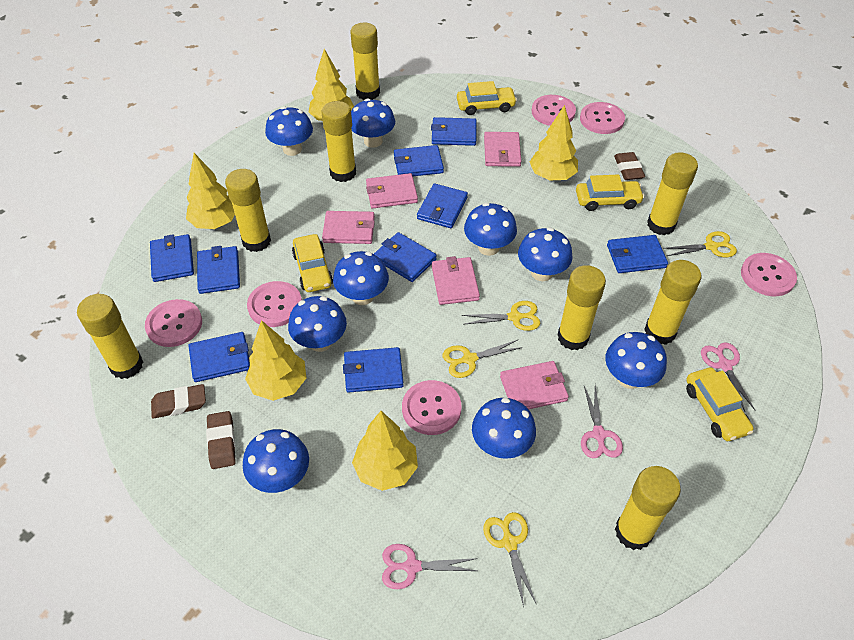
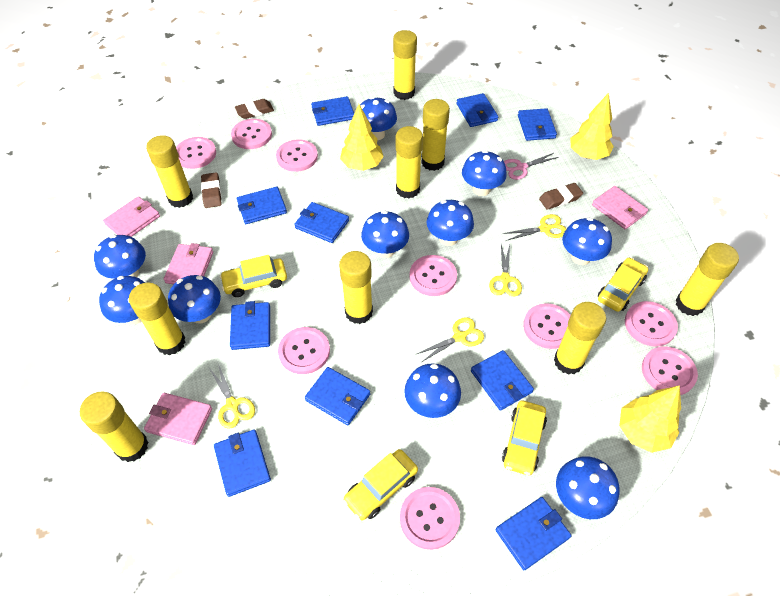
blue mushroom: 9 -> 10
blue wallet: 9 -> 10
pink button: 6 -> 9
pink scissors: 3 -> 1
pink wallet: 5 -> 4
yellow glue stick: 8 -> 9
yellow tree: 5 -> 3

